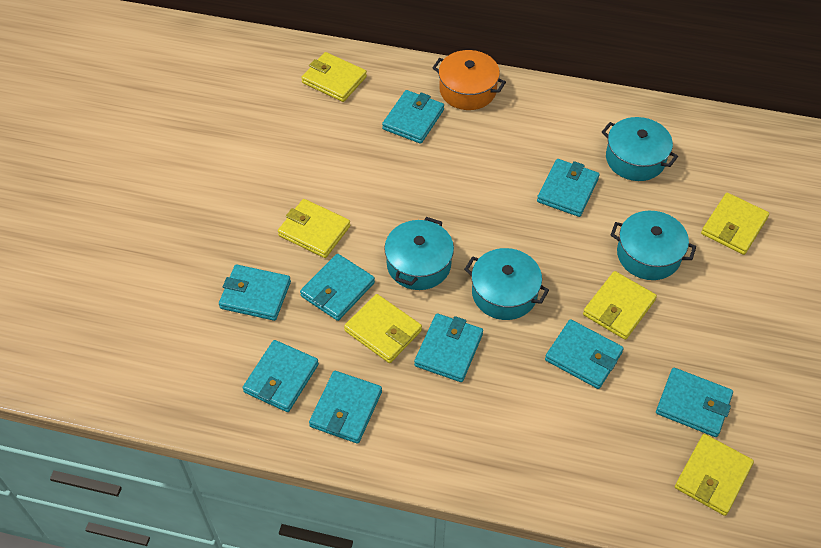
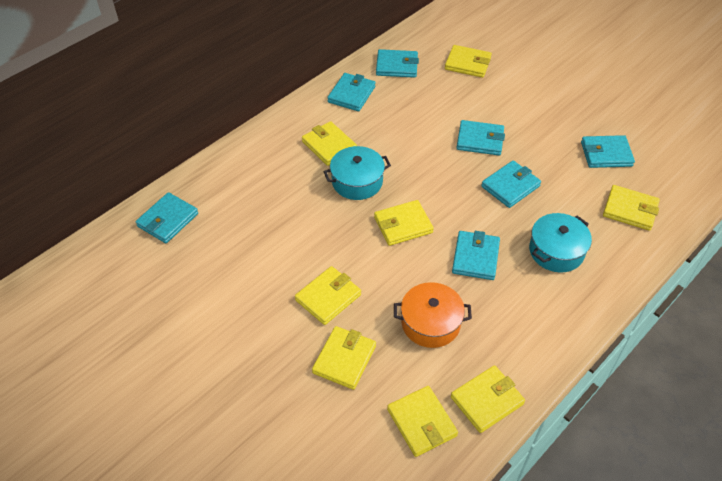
turquoise pot: 4 -> 2
turquoise wallet: 9 -> 7
yellow wallet: 6 -> 8

